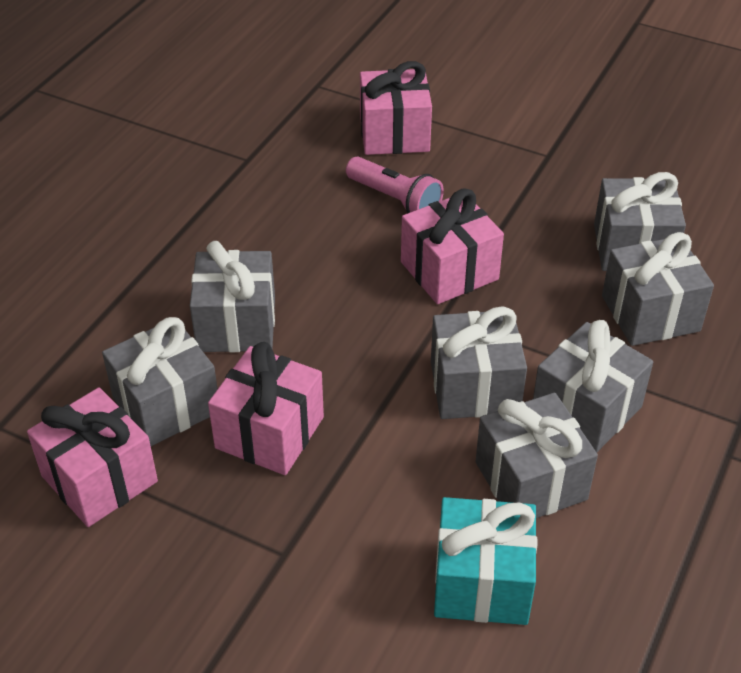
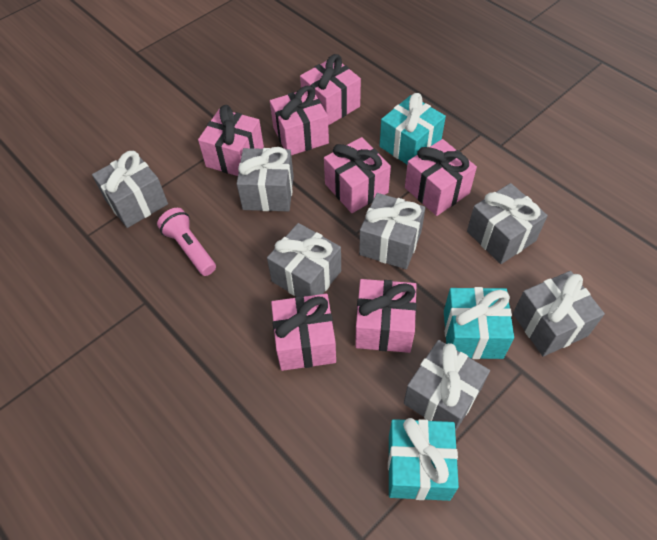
pink gift: 4 -> 7
turquoise gift: 1 -> 3

